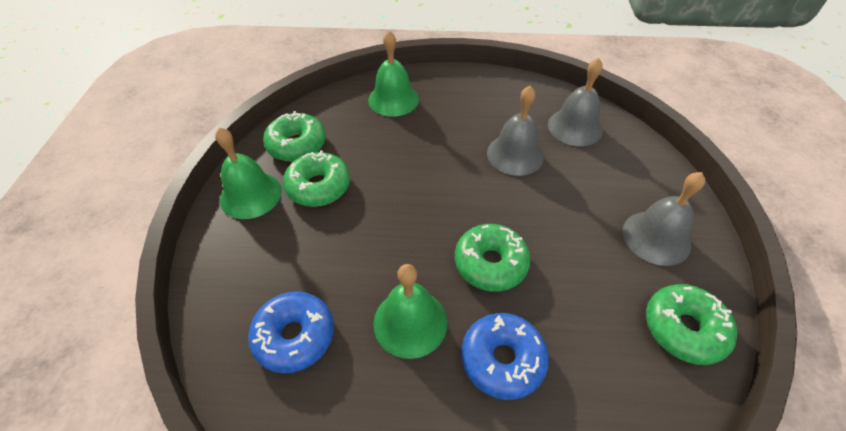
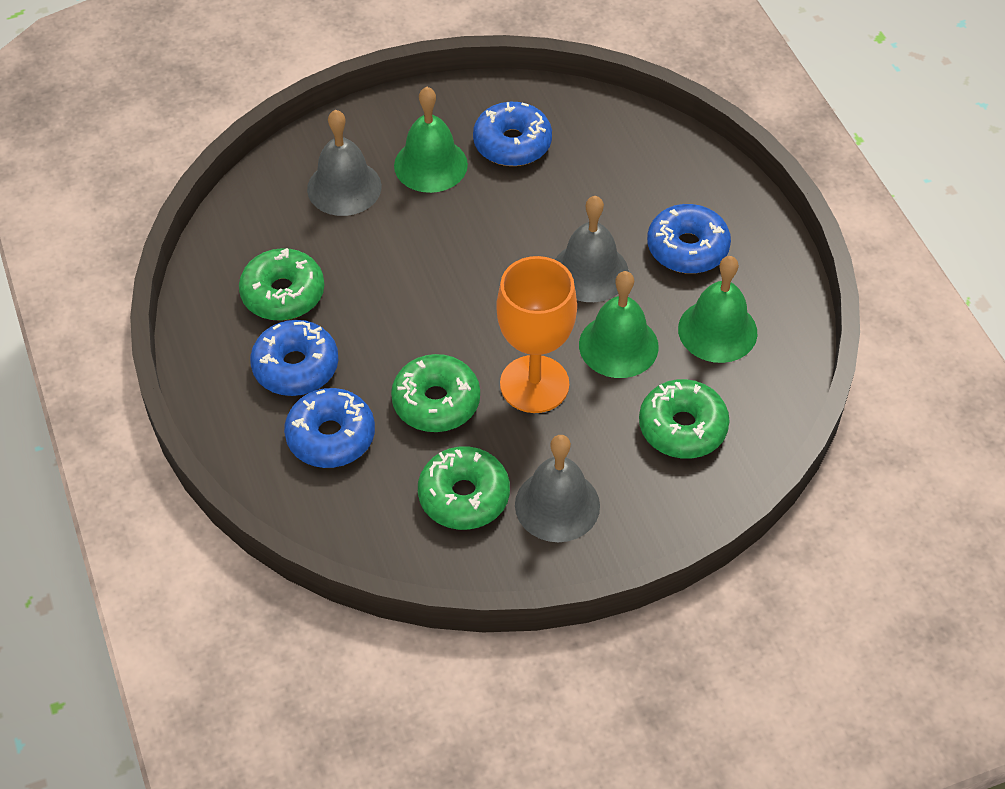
blue donut: 2 -> 4
orange goblet: 0 -> 1

